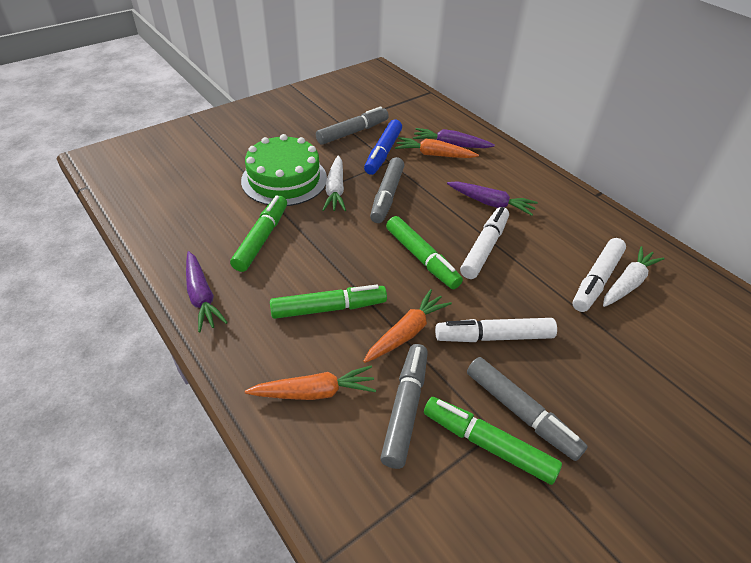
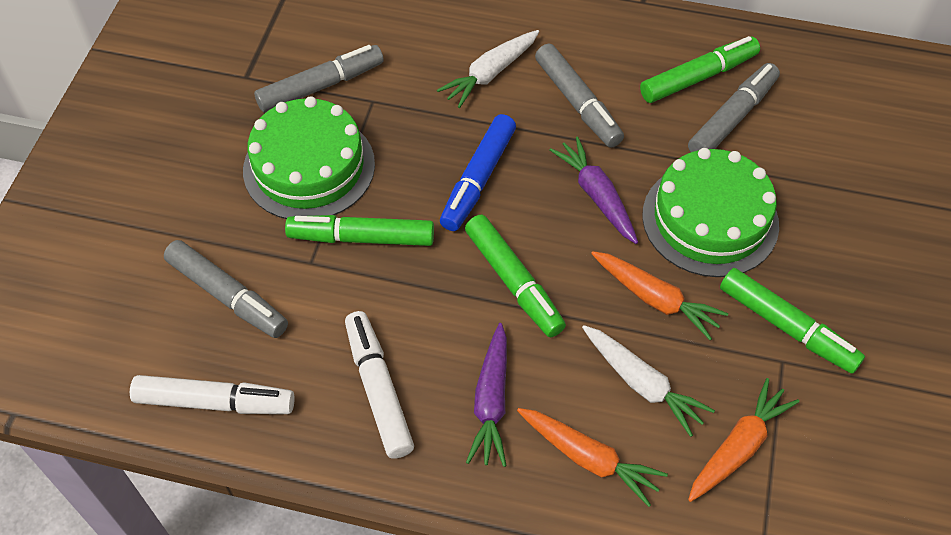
green cake: 1 -> 2
purple carrot: 3 -> 2
white marker: 3 -> 2

